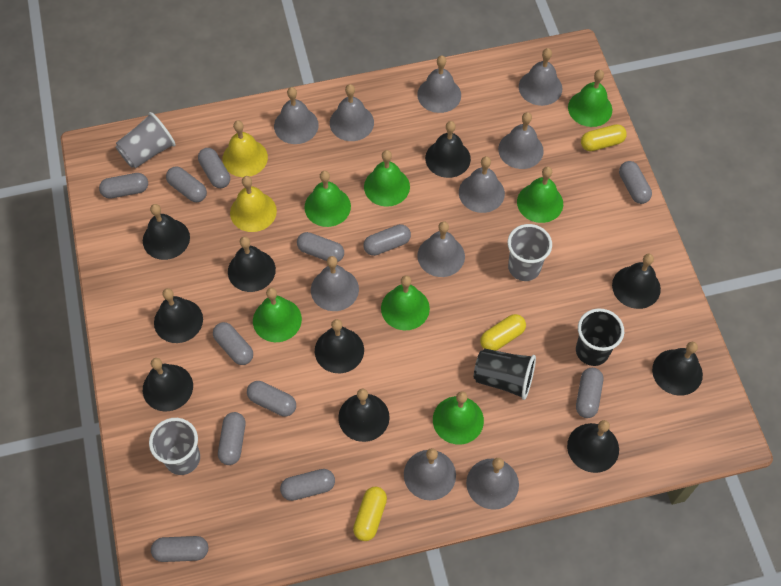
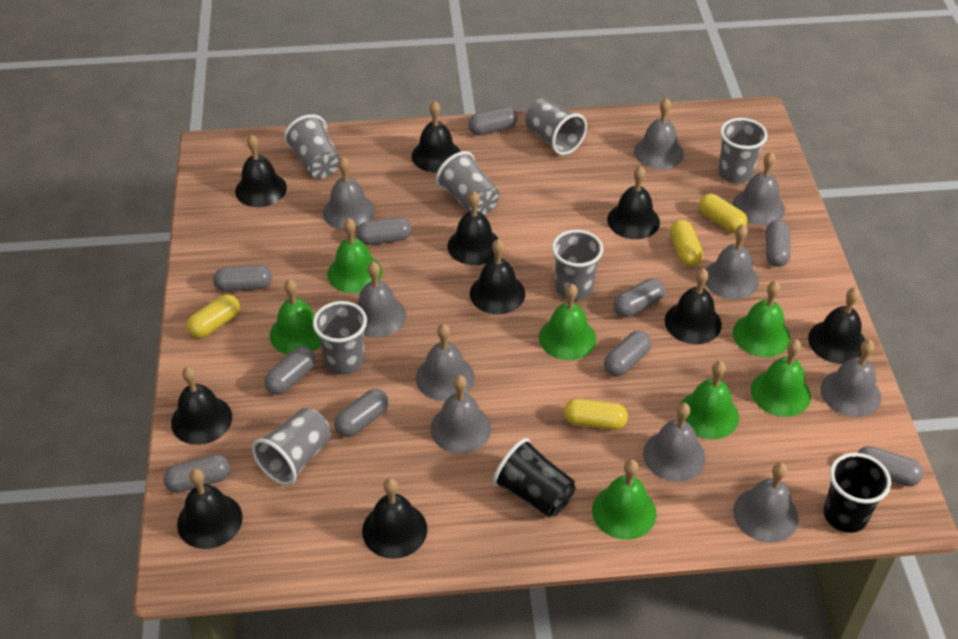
grey capsule: 12 -> 10
grey cup: 3 -> 7
yellow bell: 2 -> 0
yellow capsule: 3 -> 4

